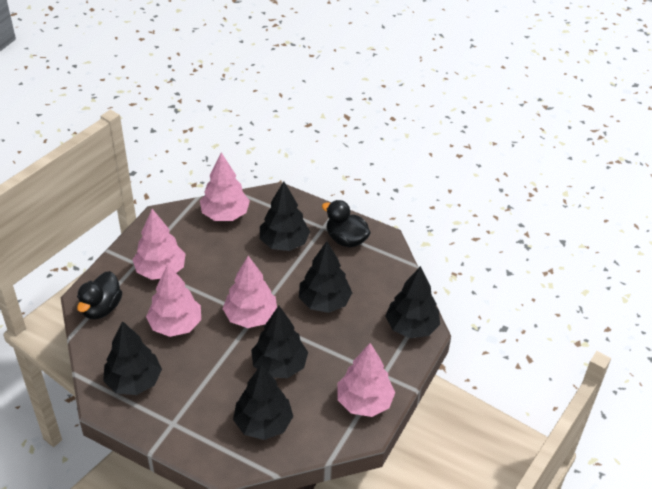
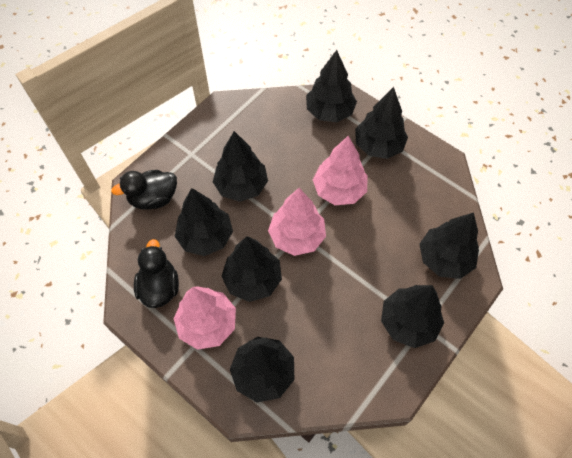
black tree: 6 -> 8
pink tree: 5 -> 3

